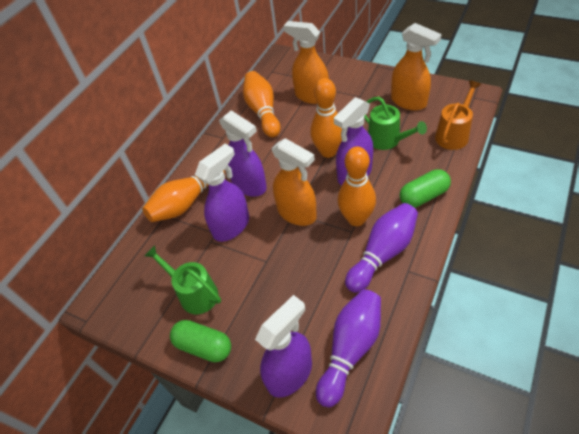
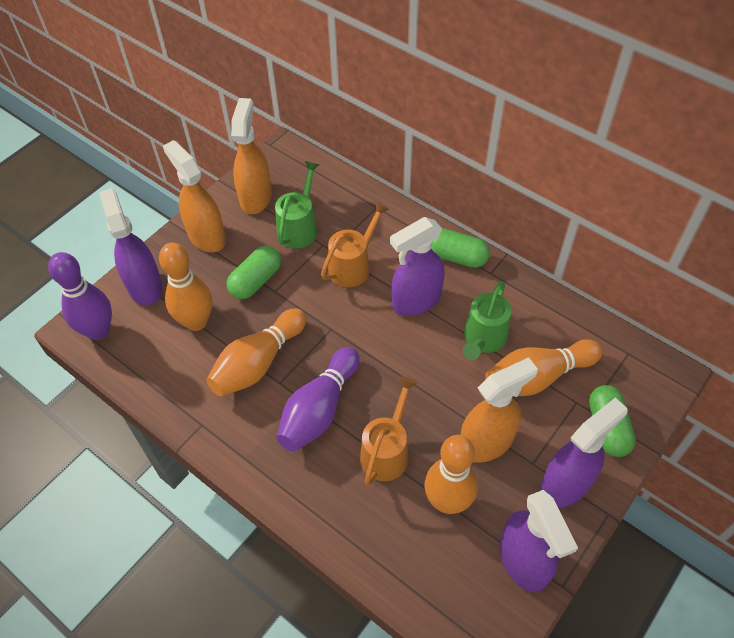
green capsule: 2 -> 3
orange watering can: 1 -> 2

